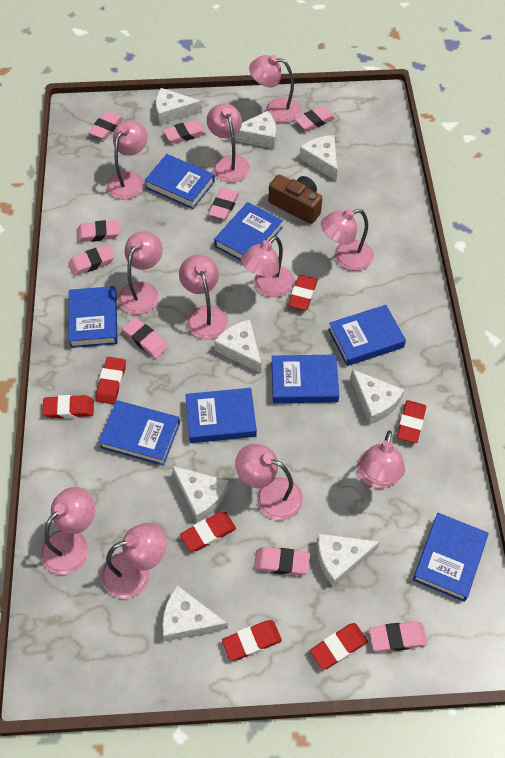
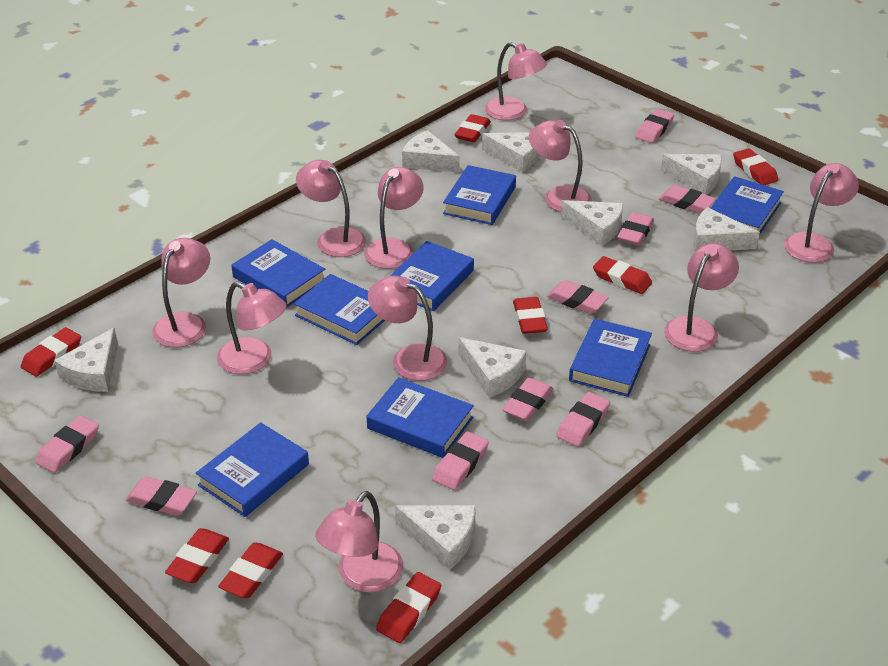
brown camera: 1 -> 0
pink lamp: 11 -> 10
red eraser: 7 -> 8

